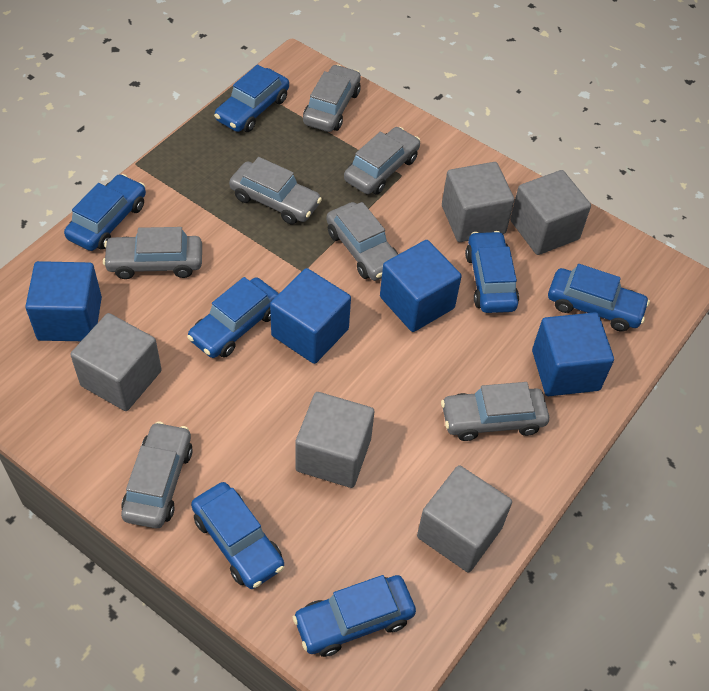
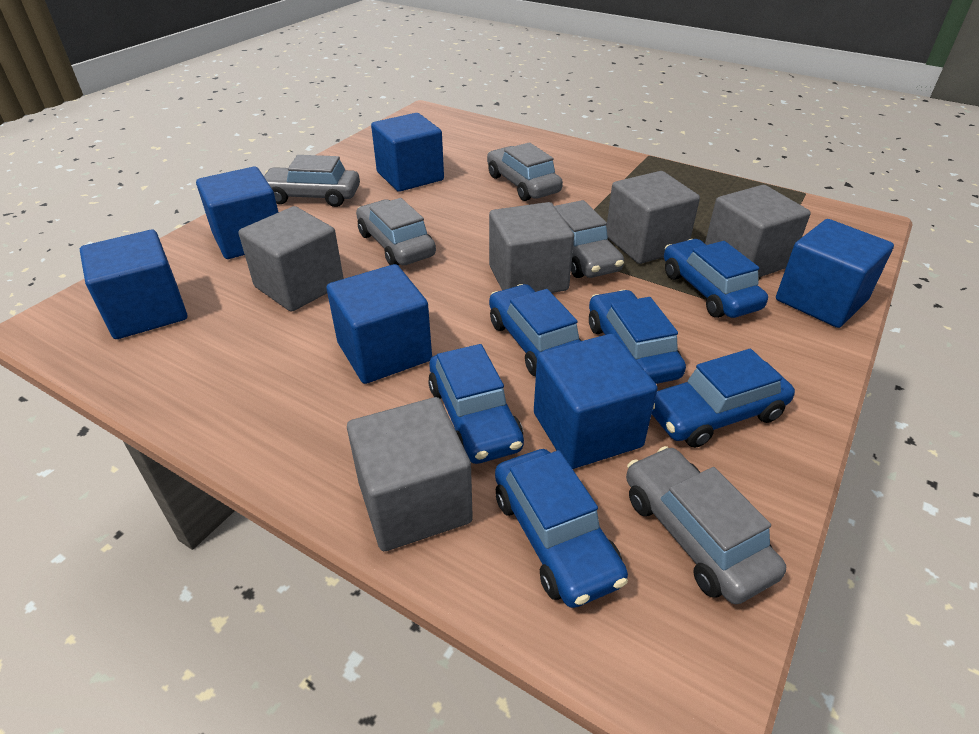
blue car: 7 -> 6
blue cube: 4 -> 6
grey car: 7 -> 5

